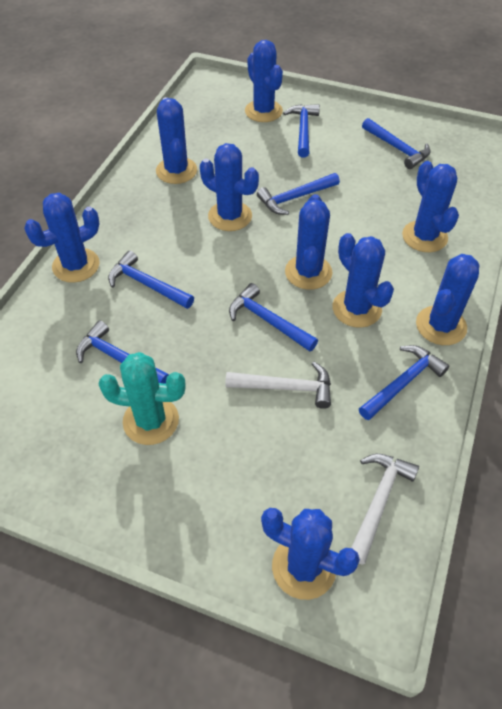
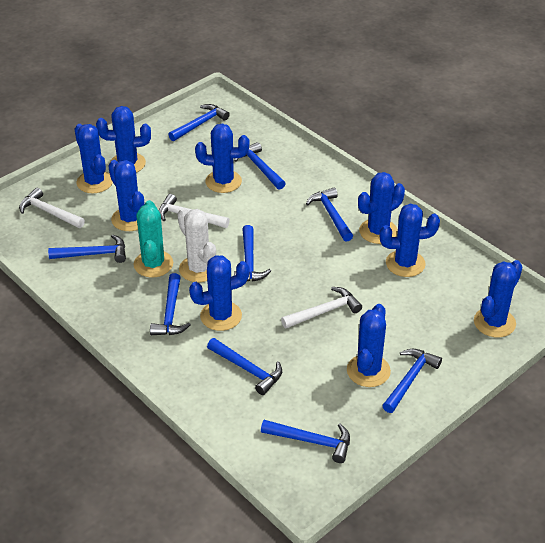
blue hammer: 7 -> 9
white cactus: 0 -> 1
white hammer: 2 -> 3

